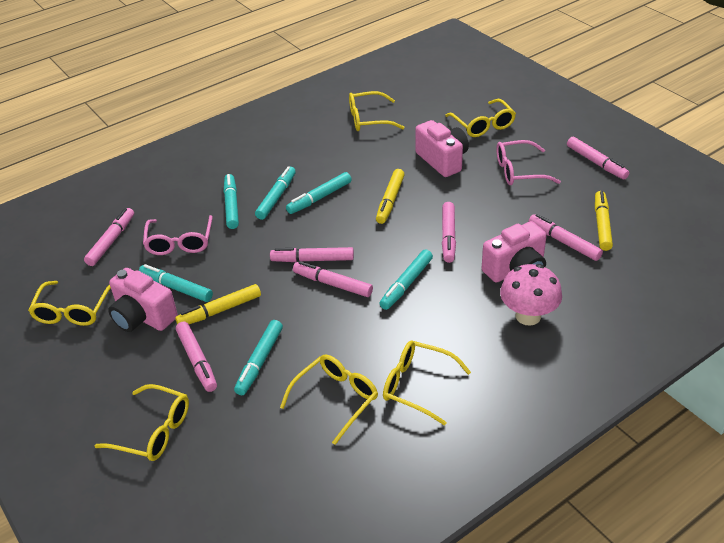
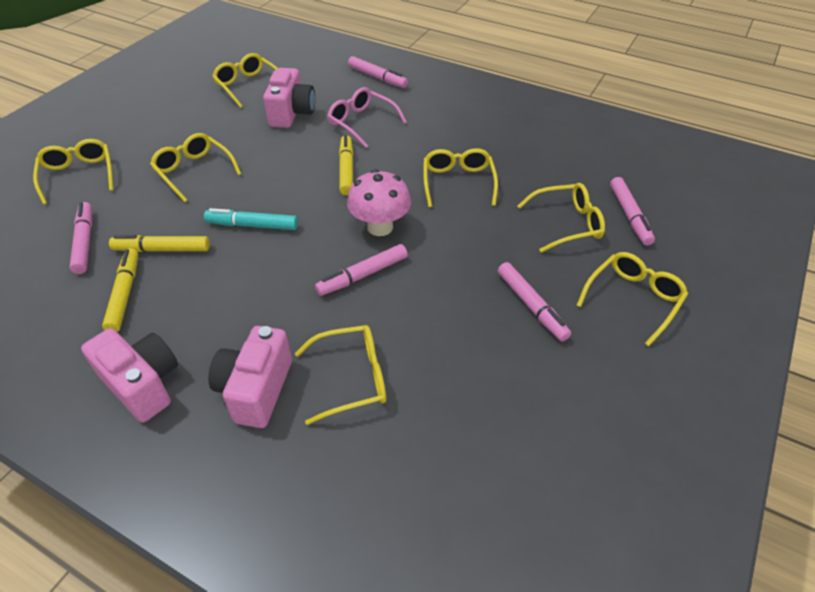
pink glasses: 2 -> 1
pink marker: 7 -> 5
turquoise marker: 6 -> 1
yellow glasses: 6 -> 7

